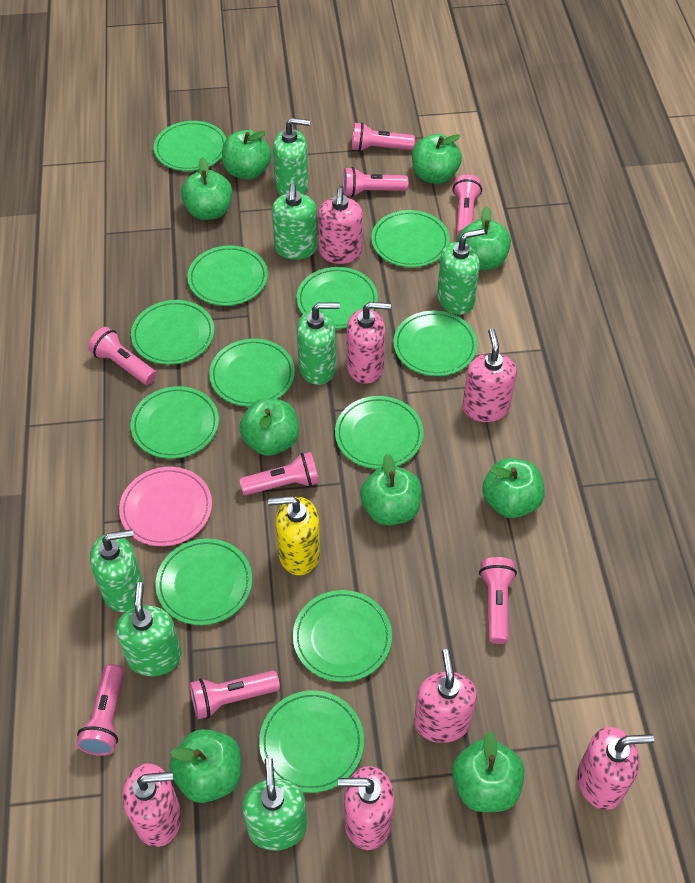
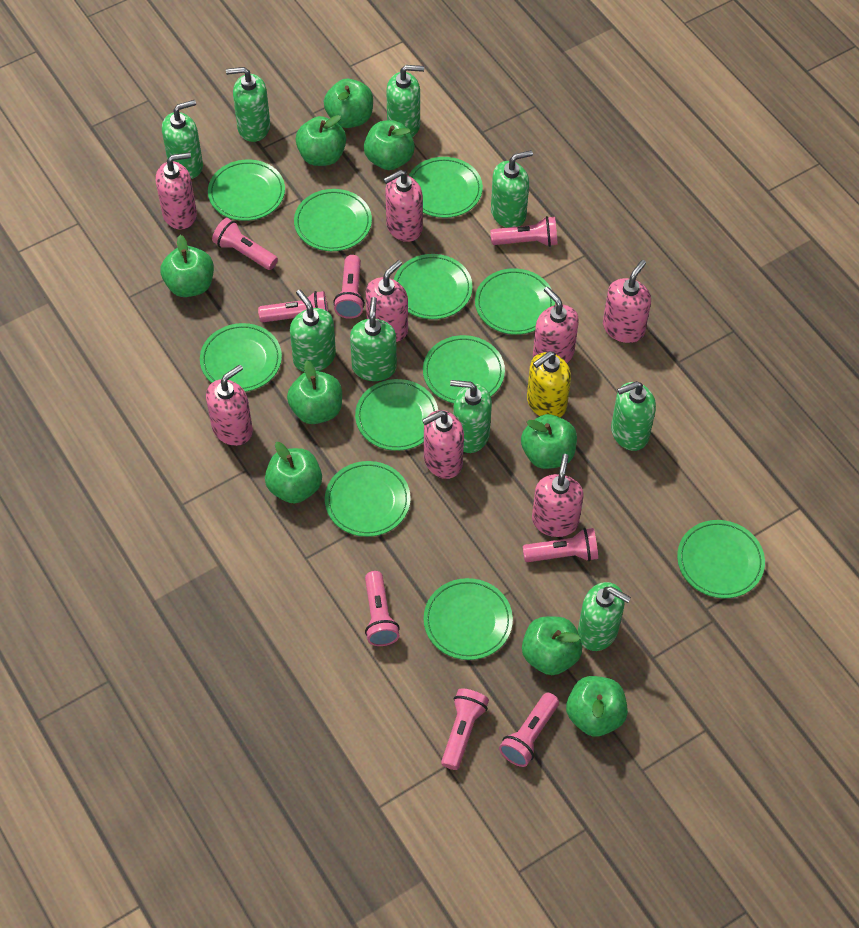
green plate: 12 -> 11
green soap dispenser: 7 -> 9
pink plate: 1 -> 0
pink soap dispenser: 7 -> 8

